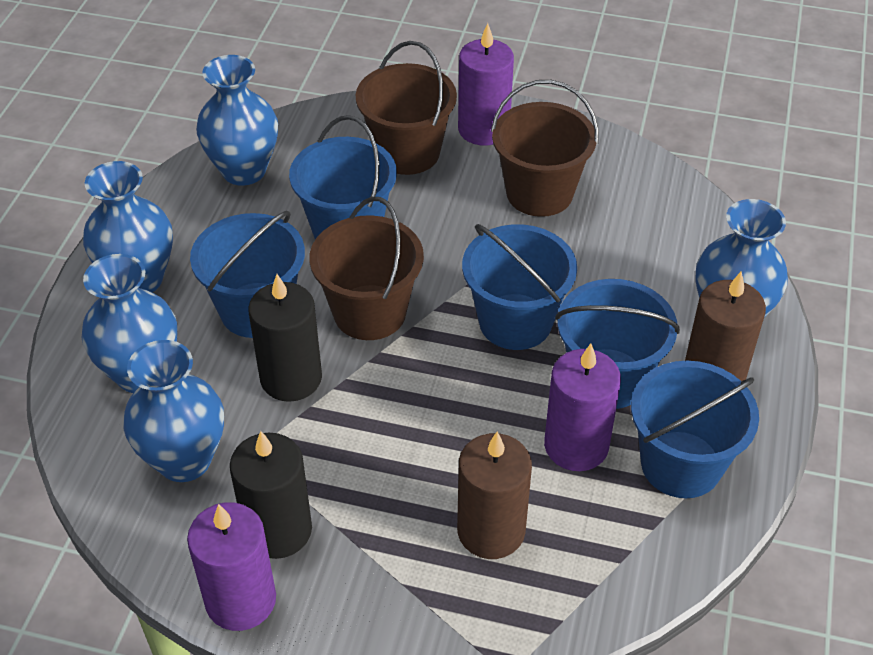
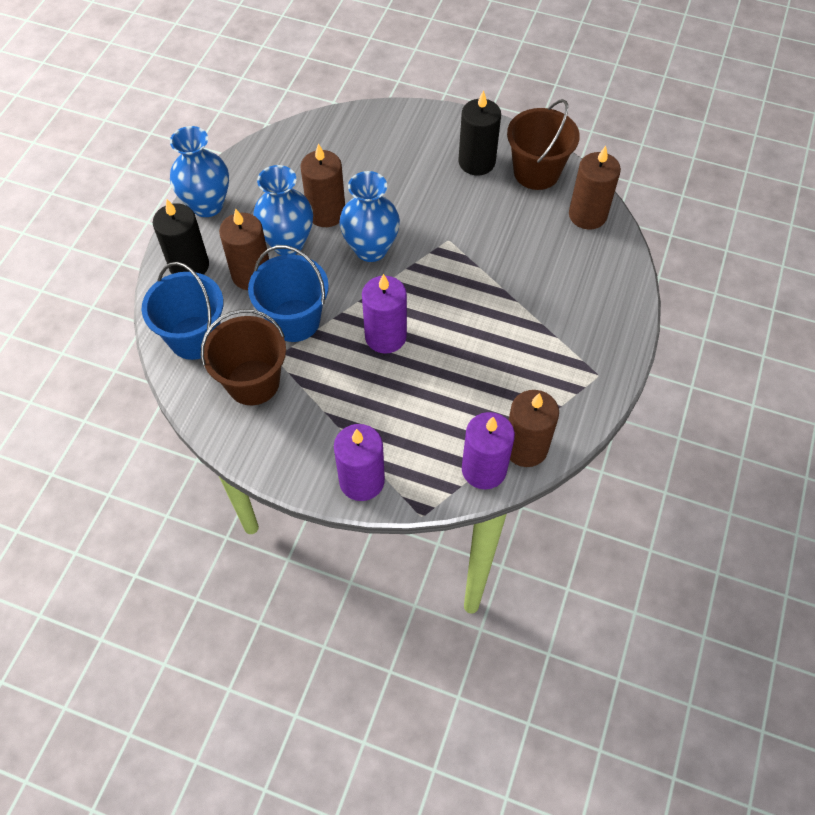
blue bucket: 5 -> 2
blue vase: 5 -> 3
brown bucket: 3 -> 2
brown candle: 2 -> 4

